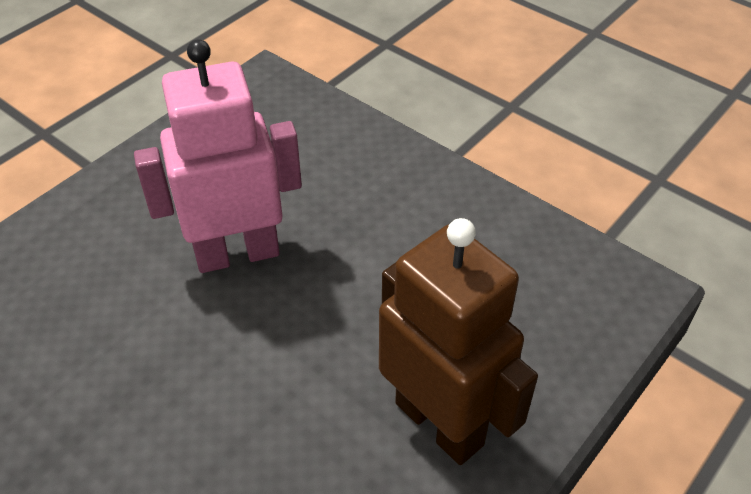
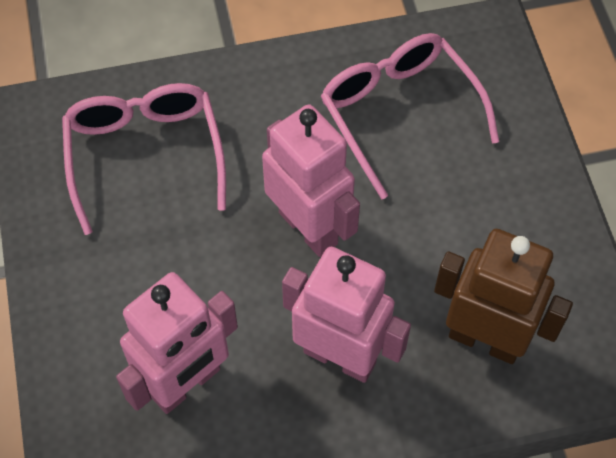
pink glasses: 0 -> 2
pink robot: 1 -> 3

